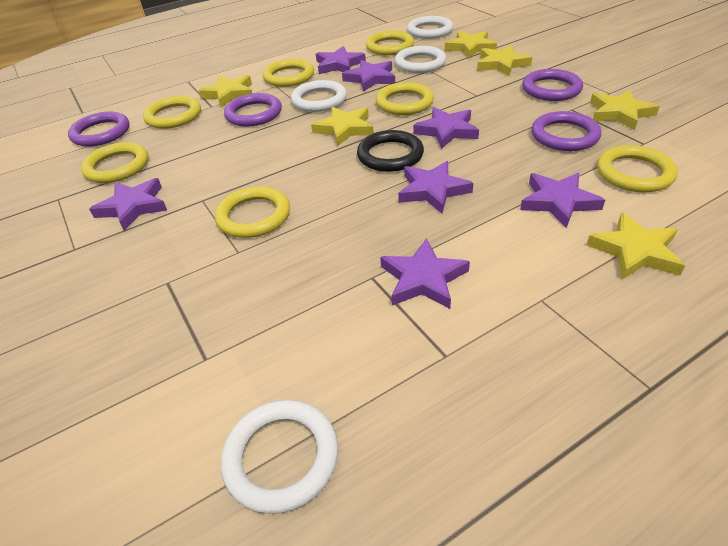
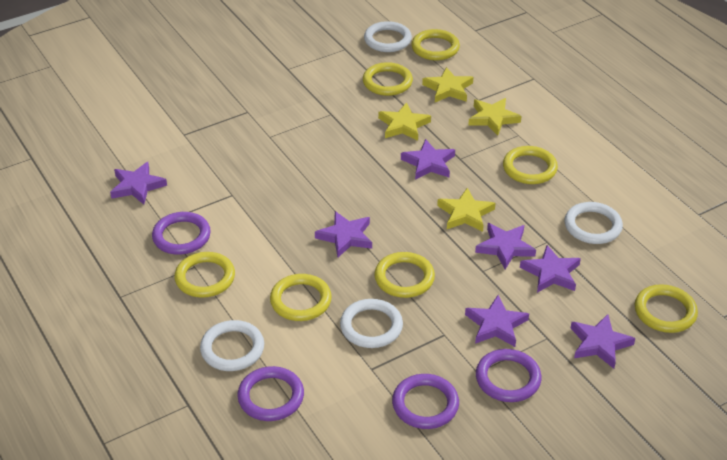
black ring: 1 -> 0
yellow star: 6 -> 4

